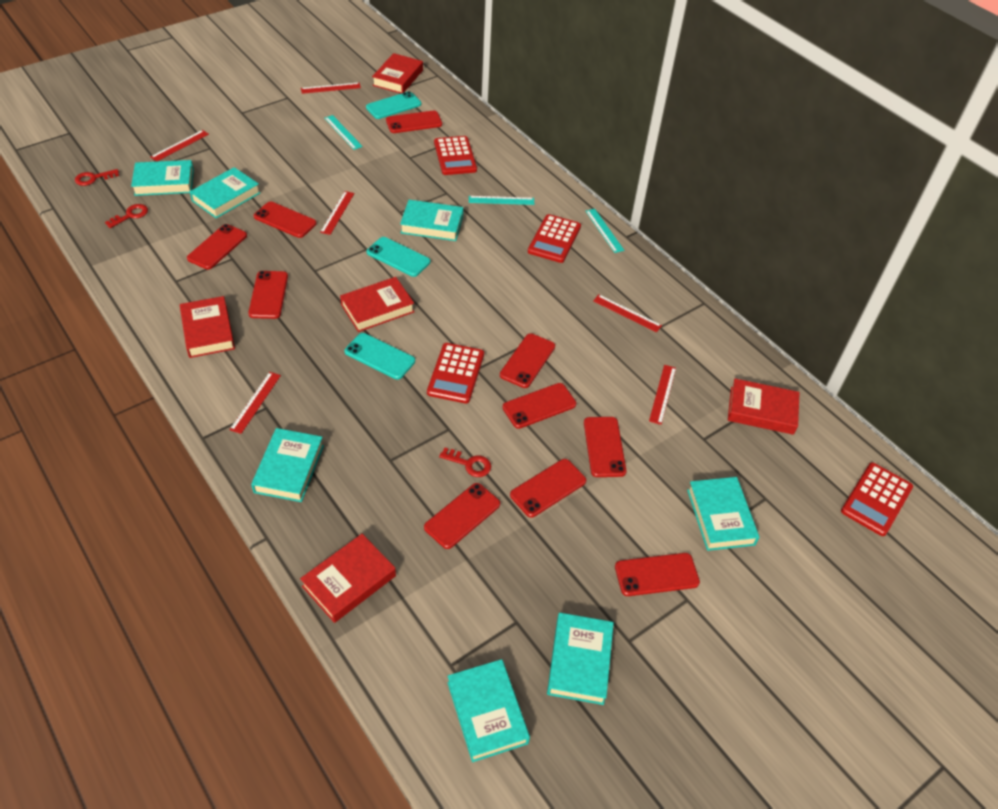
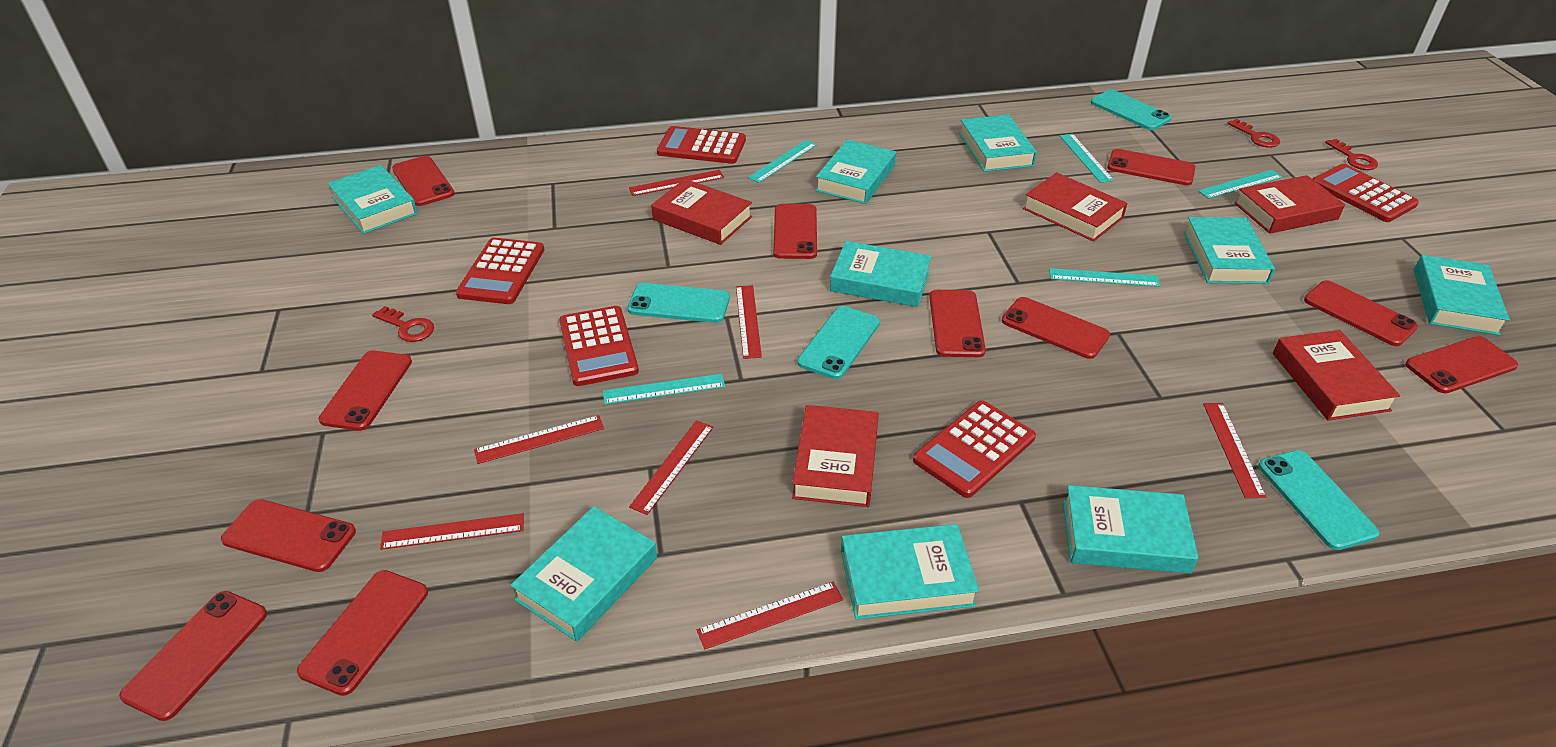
red calculator: 4 -> 5
red phone: 10 -> 11
red ruler: 6 -> 7
turquoise book: 7 -> 9
turquoise phone: 3 -> 4
turquoise ruler: 3 -> 5

